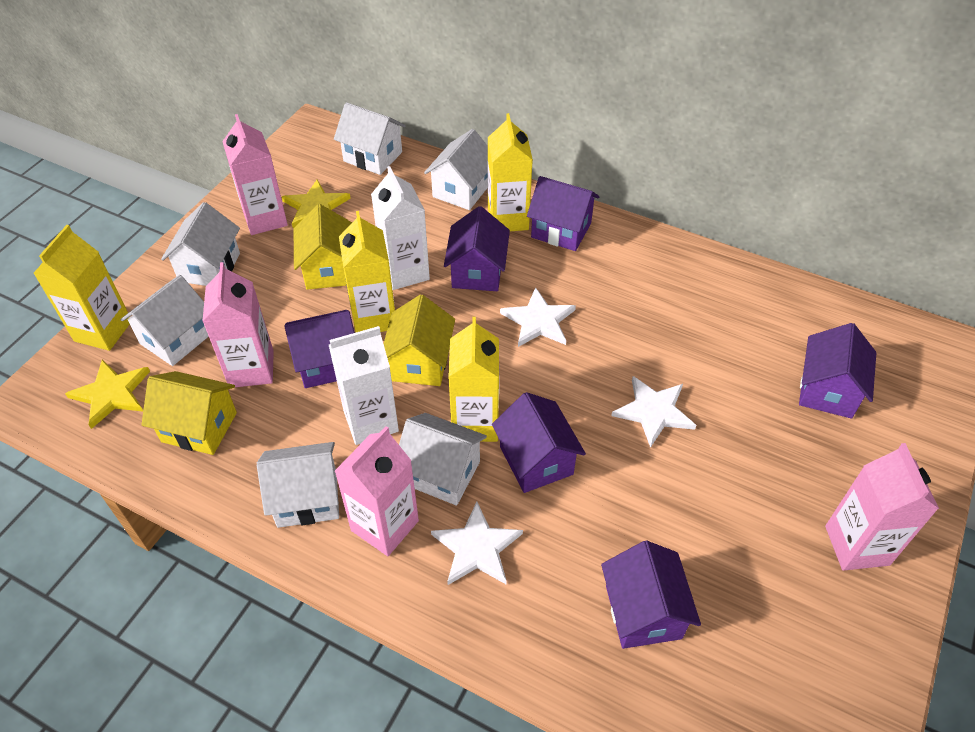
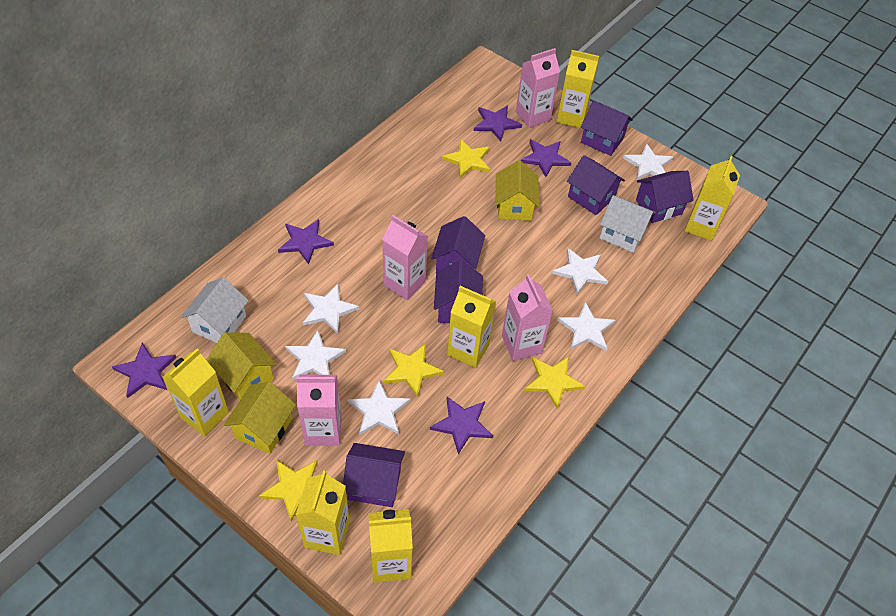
purple star: 0 -> 5
white carton: 2 -> 0
white house: 6 -> 2
white star: 3 -> 6
yellow carton: 4 -> 6
yellow star: 2 -> 4

